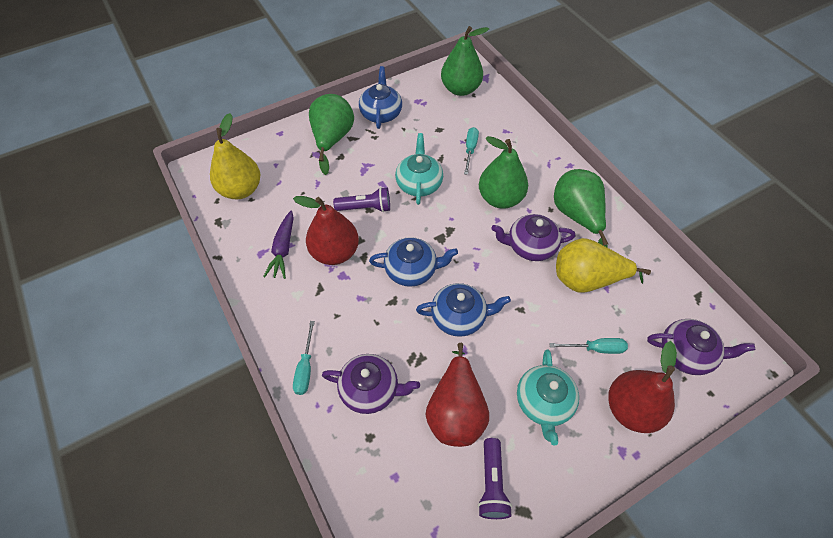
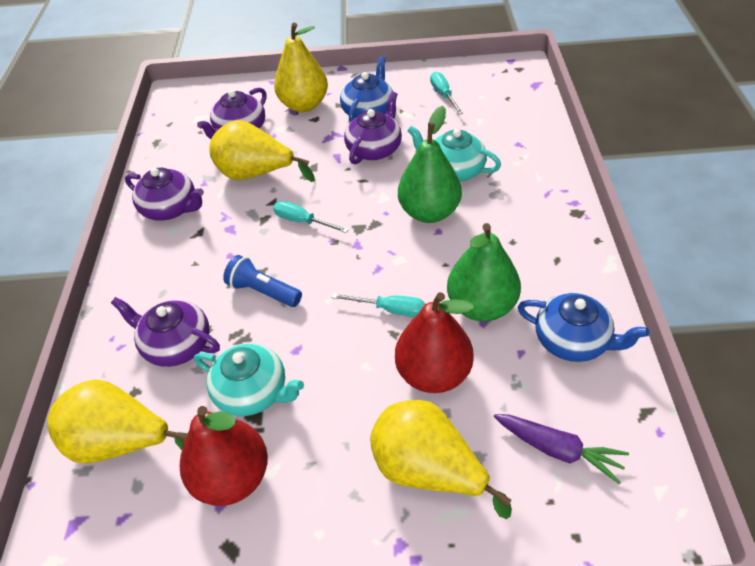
blue flashlight: 0 -> 1
blue teapot: 3 -> 2
green pear: 4 -> 2
purple flashlight: 2 -> 0
purple teapot: 3 -> 4
red pear: 3 -> 2
yellow pear: 2 -> 4

